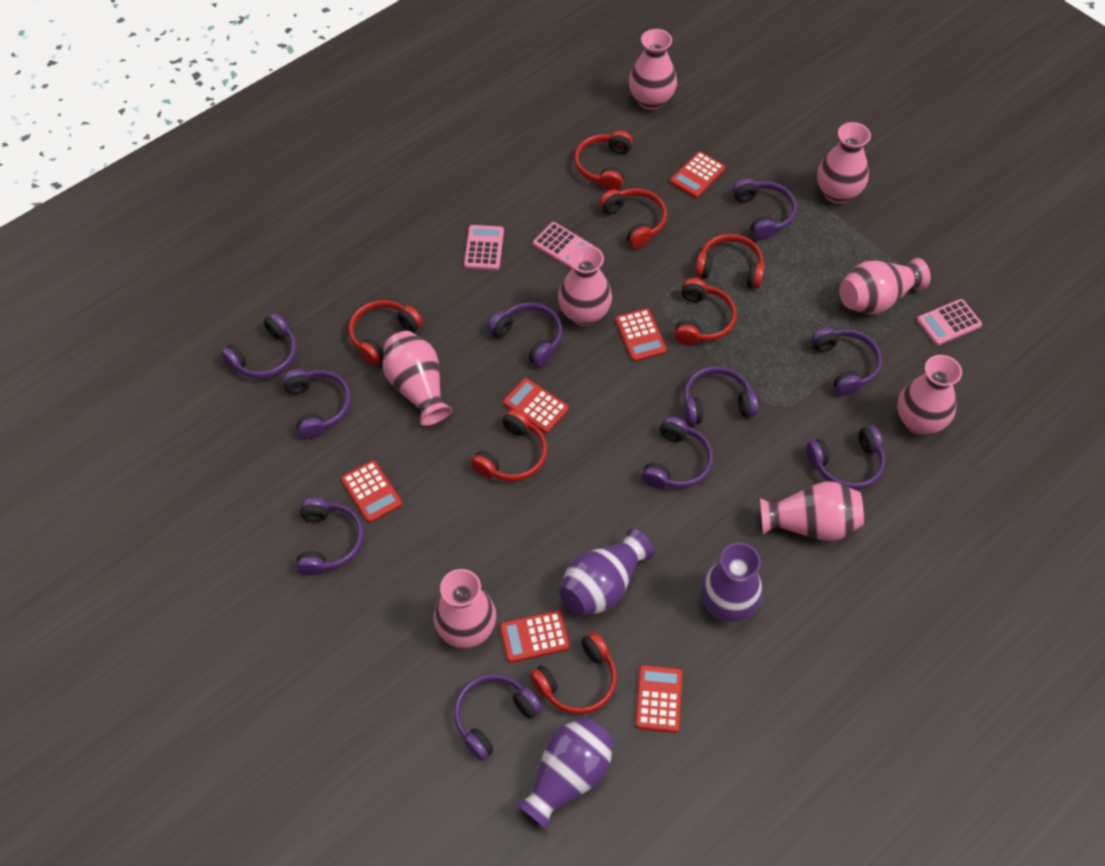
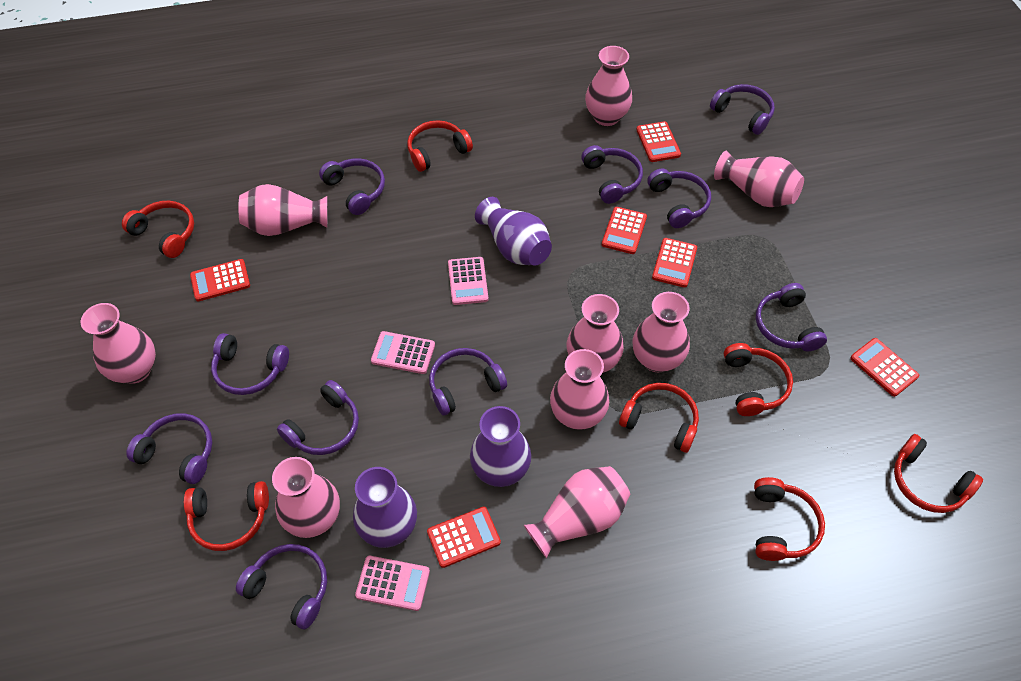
pink vase: 8 -> 9

